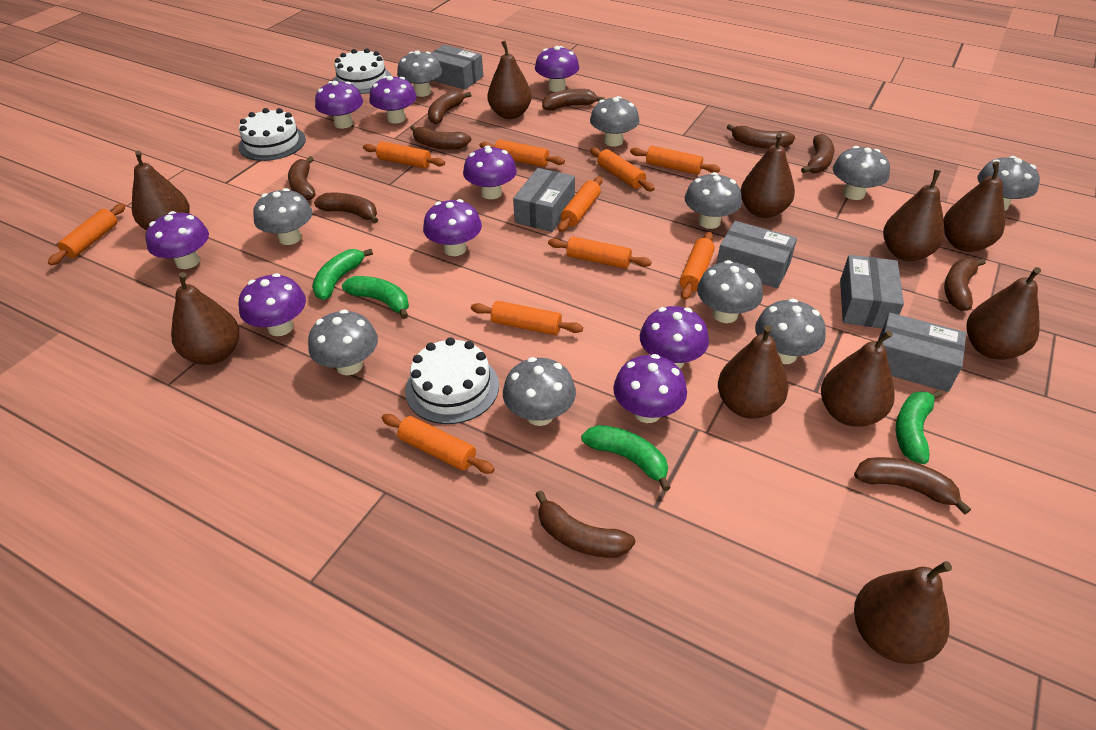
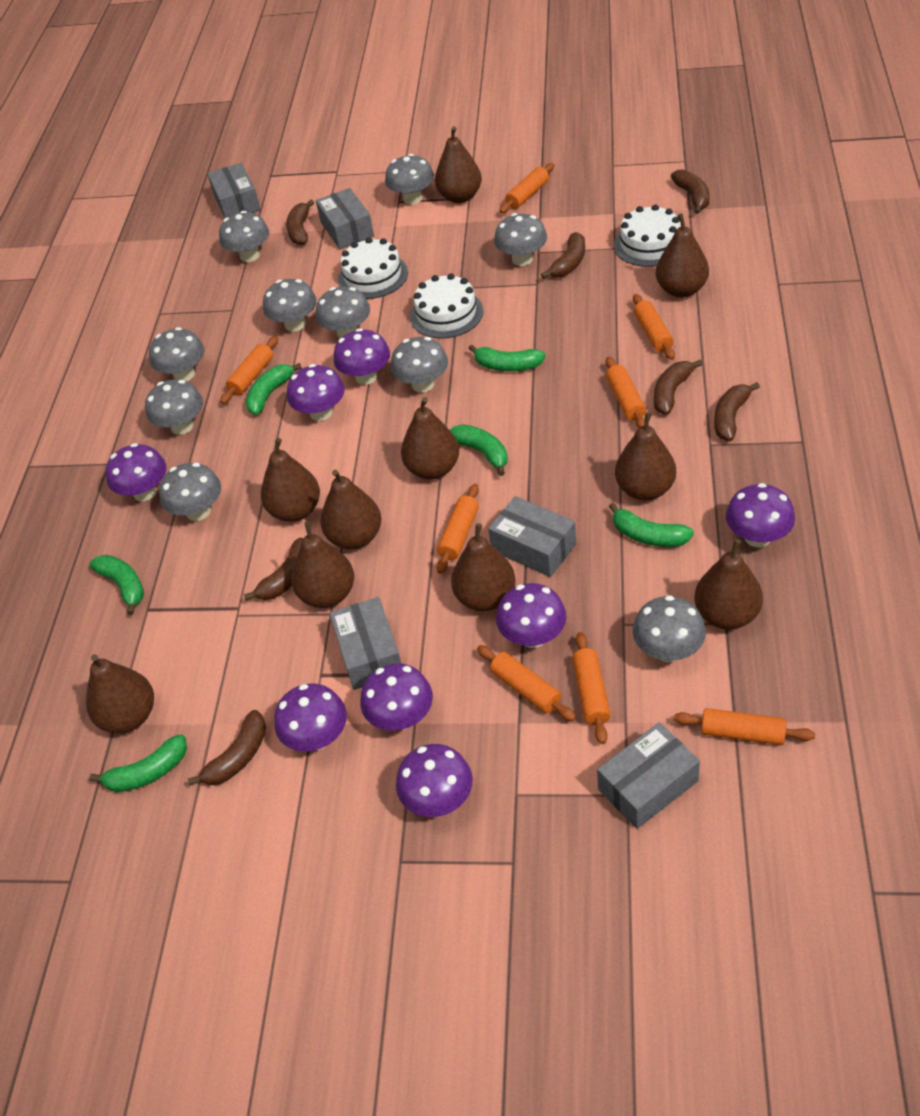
brown banana: 10 -> 7
green banana: 4 -> 6
orange rolling pin: 10 -> 8
purple mushroom: 9 -> 8

